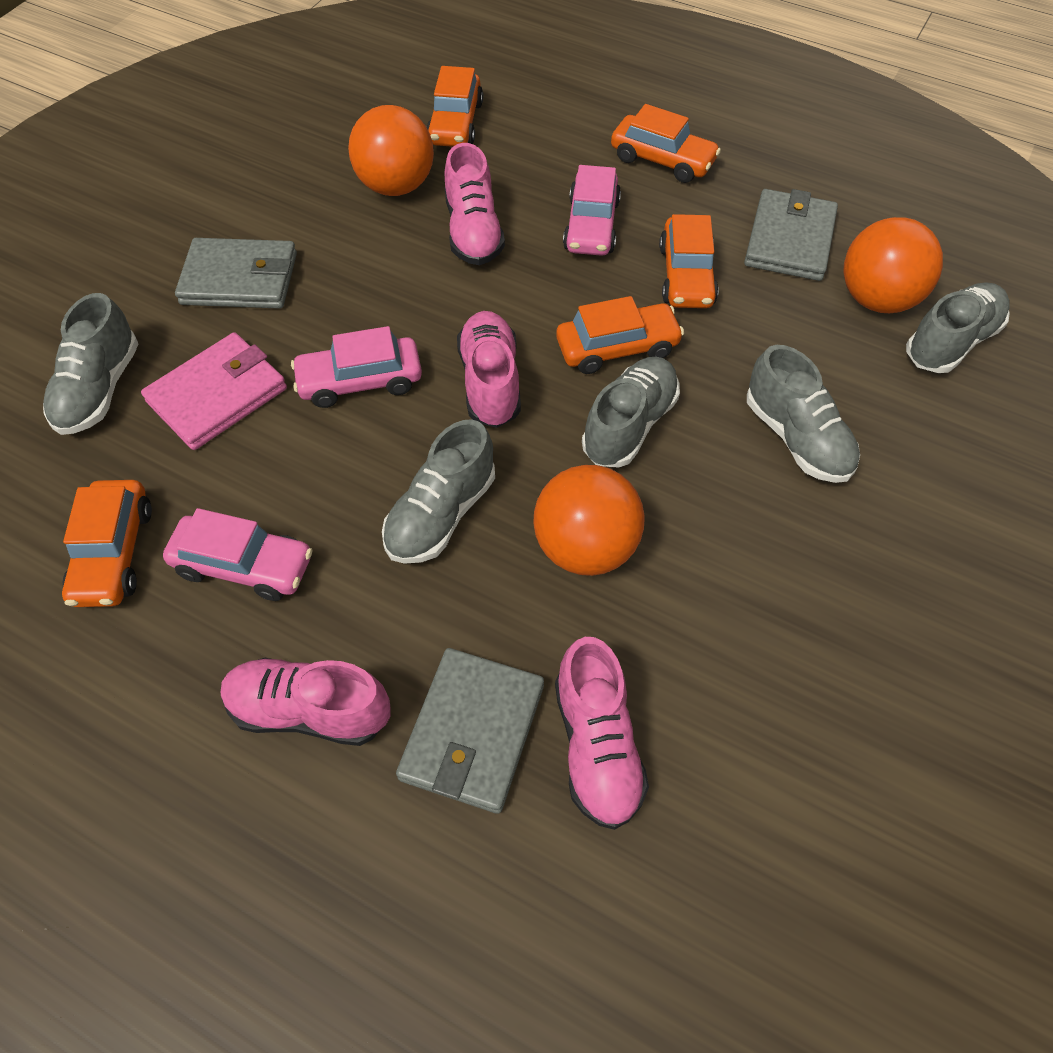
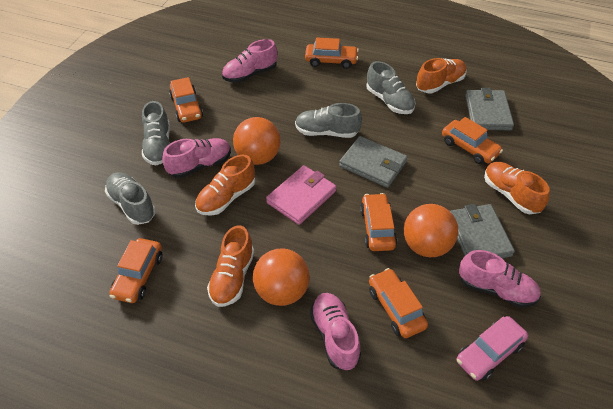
grey shoe: 5 -> 4
orange car: 5 -> 6
orange shoe: 0 -> 4
pink car: 3 -> 1

